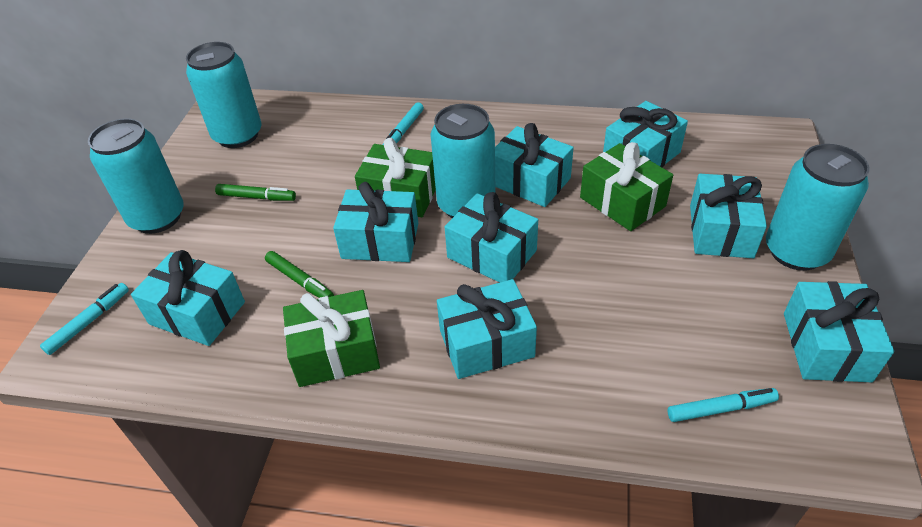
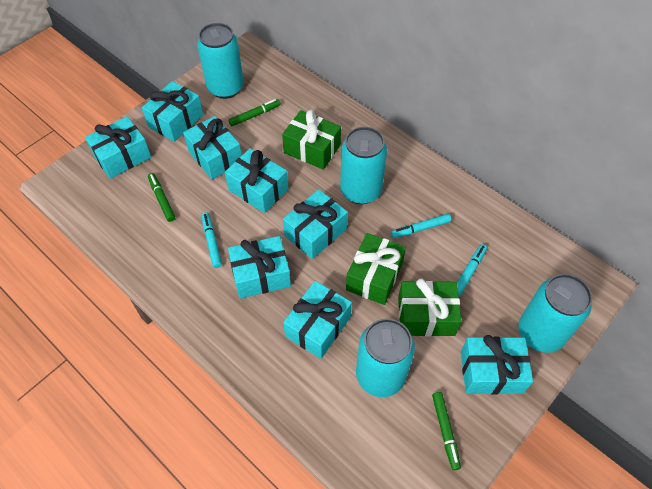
green marker: 2 -> 3

